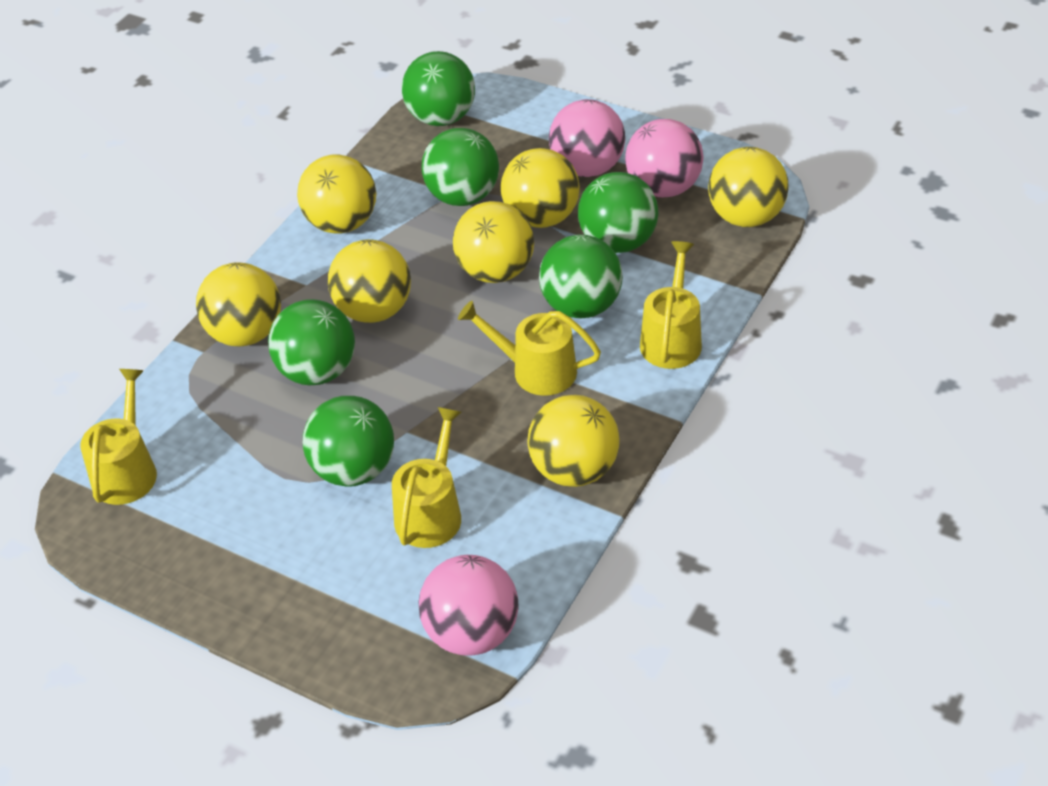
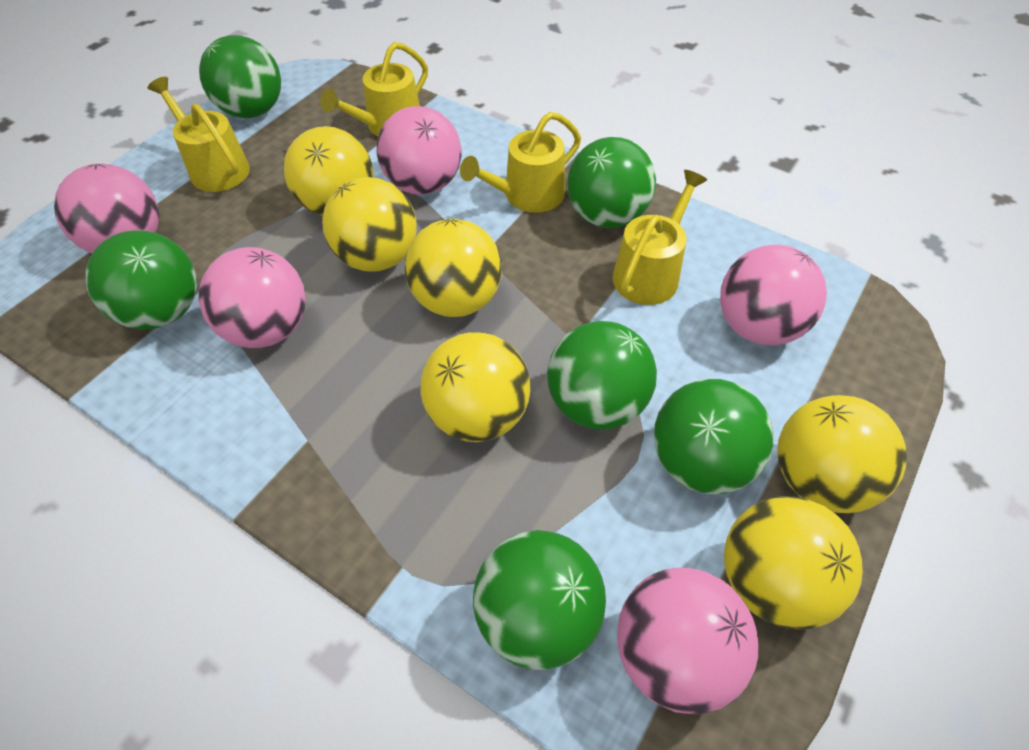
pink ball: 3 -> 5
yellow ball: 7 -> 6

